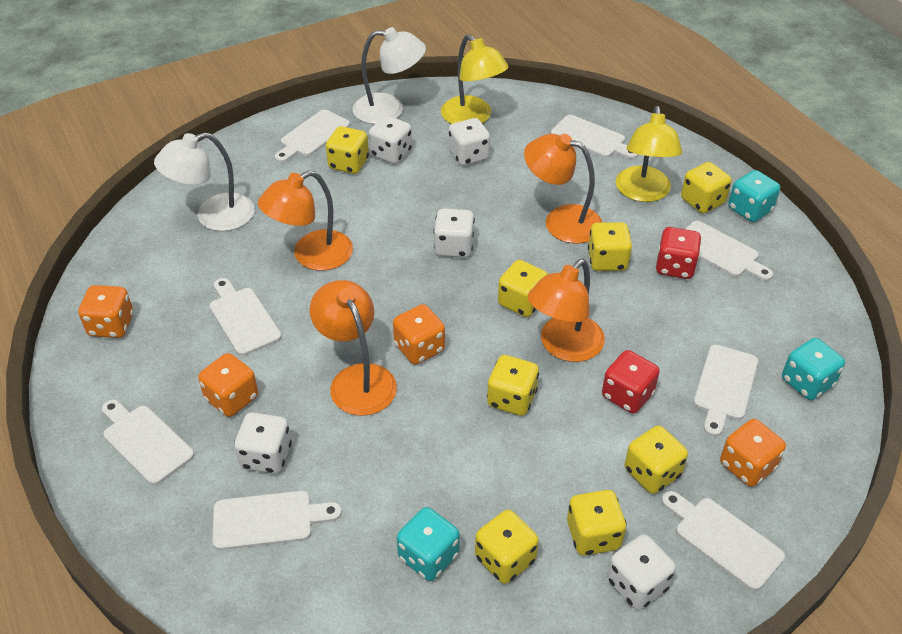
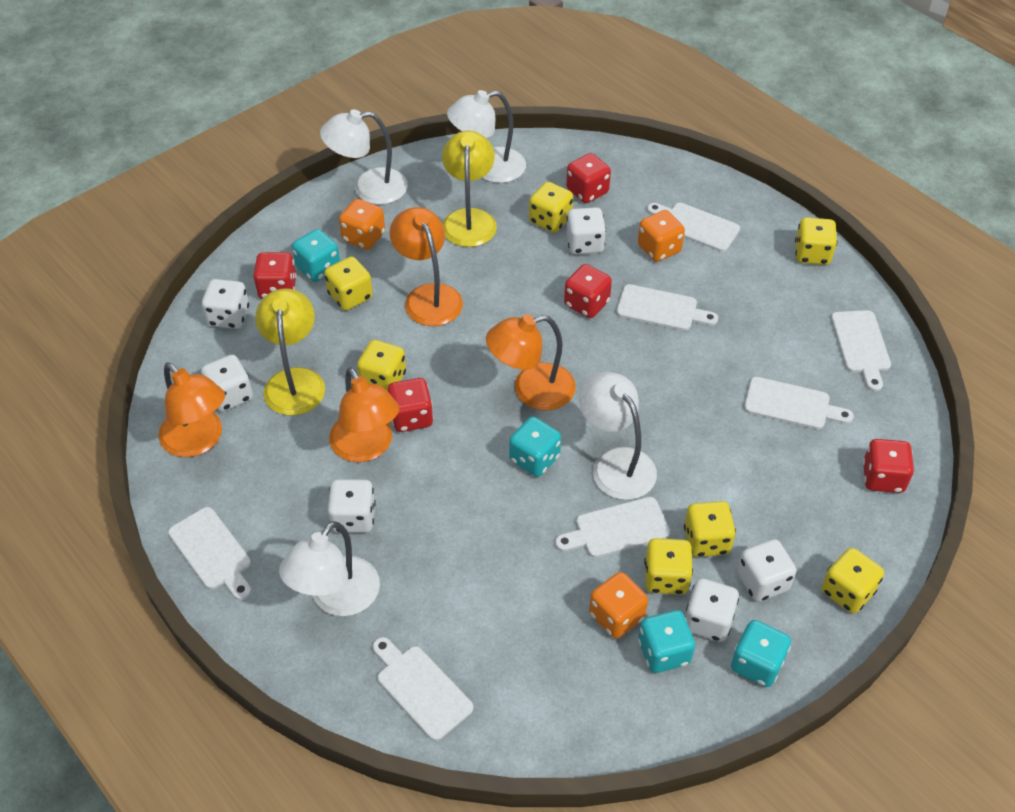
orange dice: 4 -> 3
red dice: 2 -> 5
turquoise dice: 3 -> 4
white cutting board: 8 -> 7
white dice: 5 -> 6
white lamp: 2 -> 4
yellow dice: 8 -> 7

